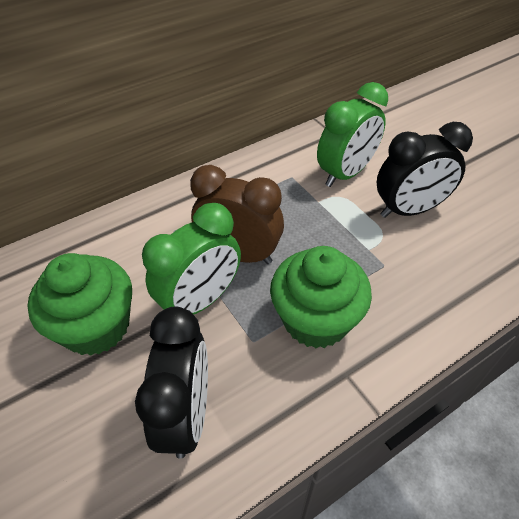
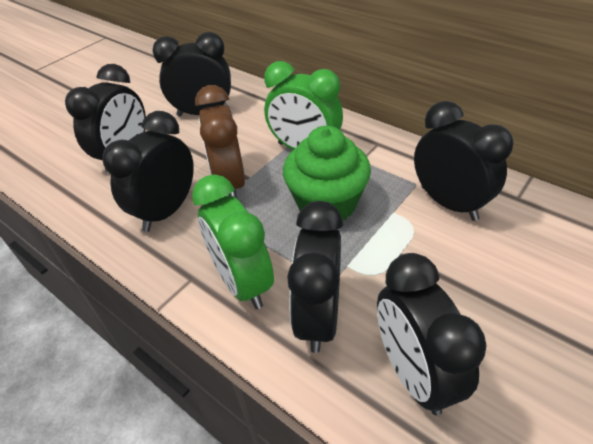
black clock: 2 -> 6
green cupcake: 2 -> 1

